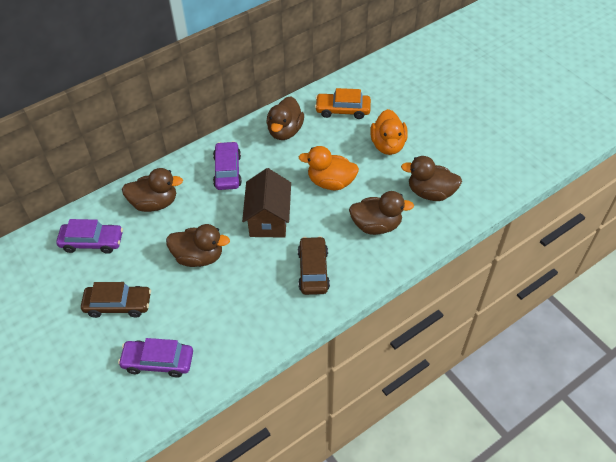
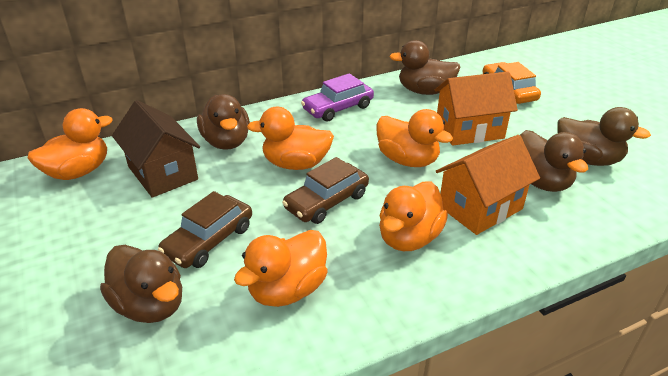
orange duck: 2 -> 5
orange house: 0 -> 2
purple car: 3 -> 1

